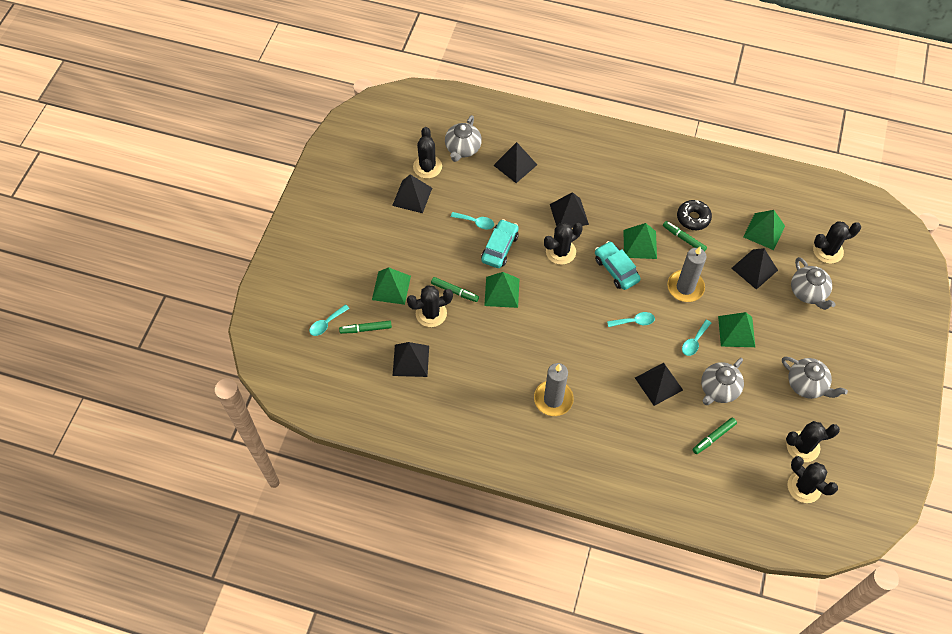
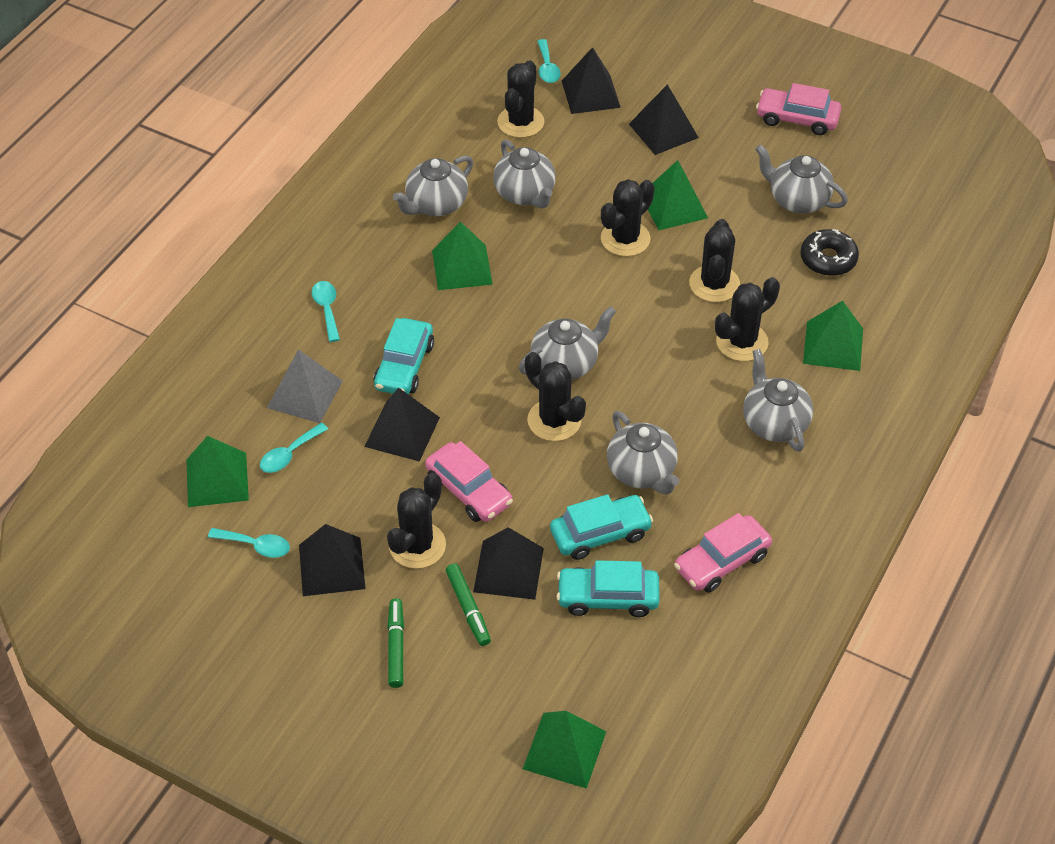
black pyramid: 6 -> 5
green marker: 4 -> 2
grey candle: 2 -> 0
grey pyramid: 0 -> 1
grey teapot: 4 -> 6
pink car: 0 -> 3
turquoise car: 2 -> 3

